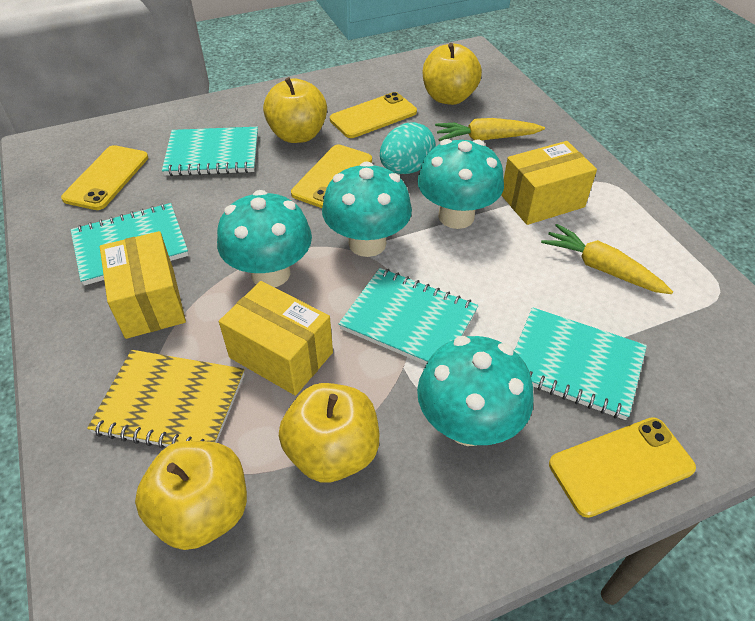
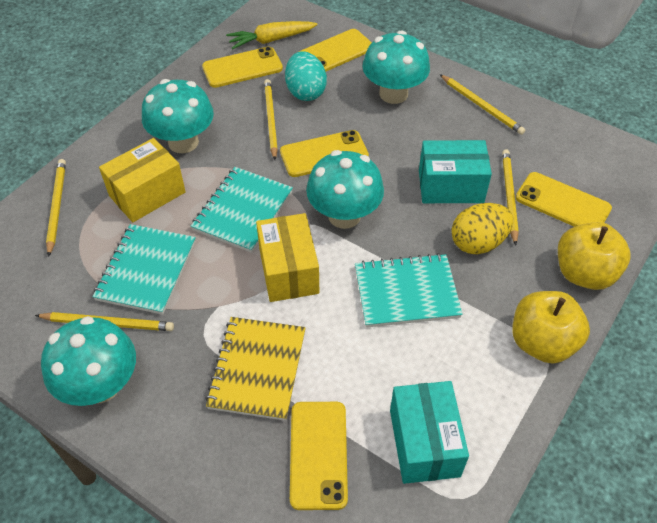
turquoise box: 0 -> 2
turquoise notebook: 4 -> 3
yellow apple: 4 -> 2
yellow box: 3 -> 2
yellow carrot: 2 -> 1
yellow egg: 0 -> 1
yellow pencil: 0 -> 5
yellow phone: 4 -> 5

